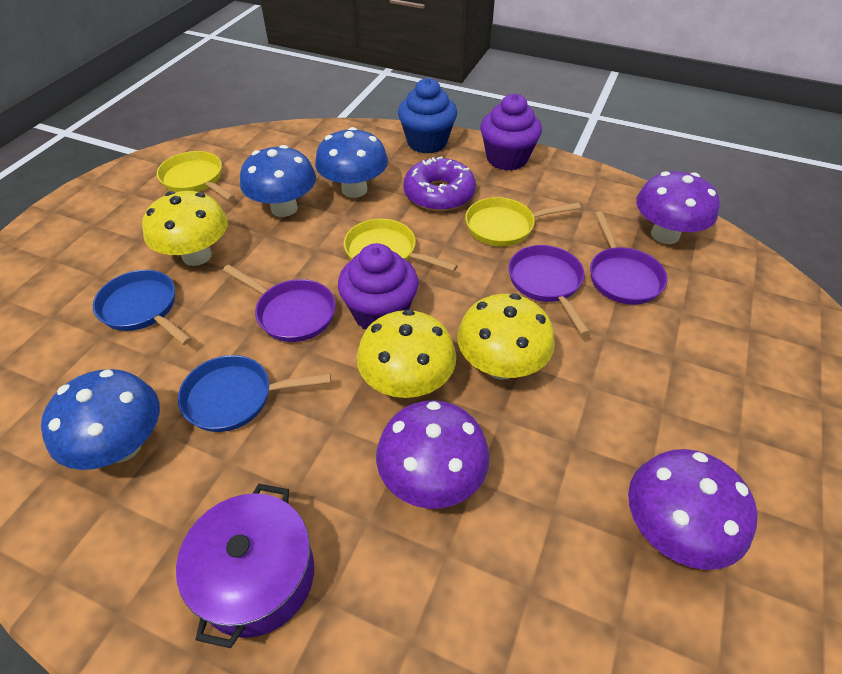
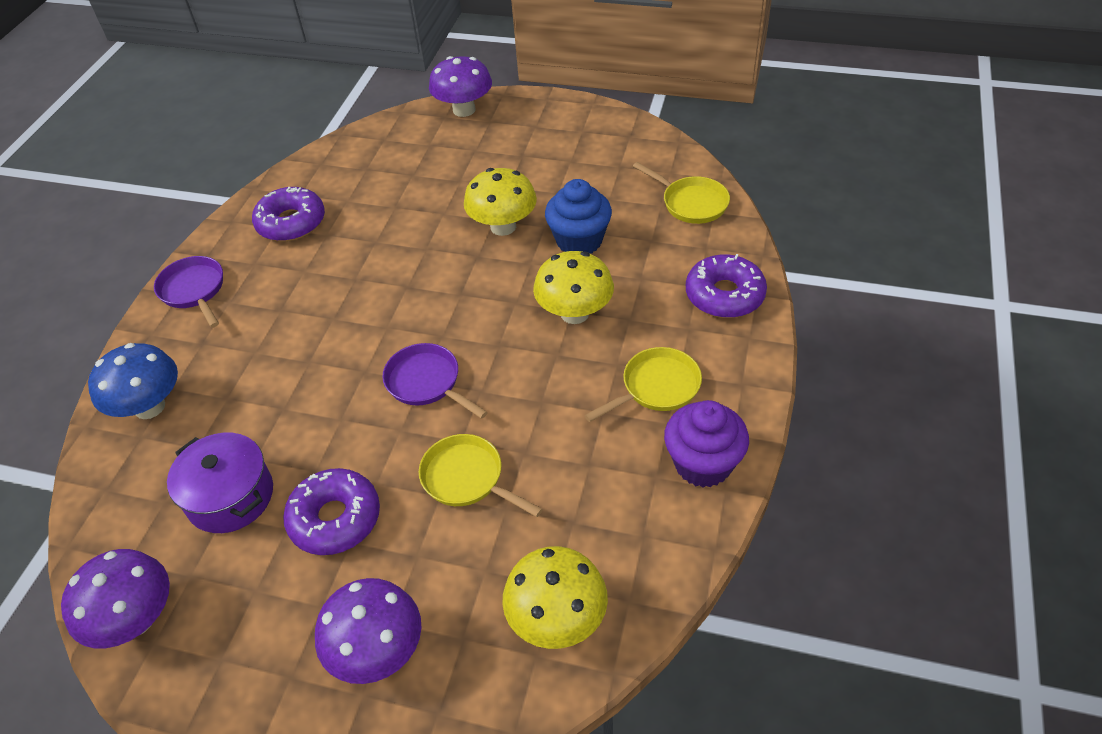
blue mushroom: 3 -> 1
blue pan: 2 -> 0
purple cupcake: 2 -> 1
purple donut: 1 -> 3
purple pan: 3 -> 2

